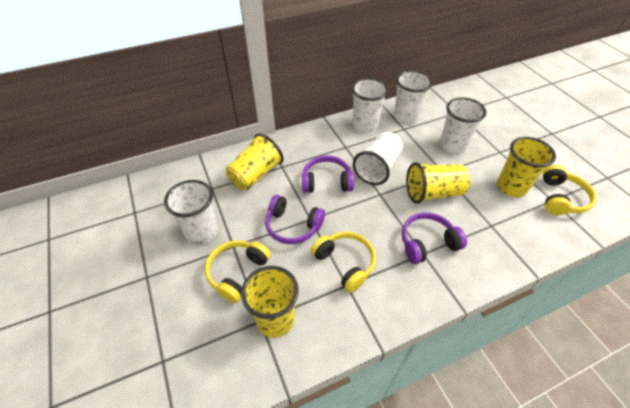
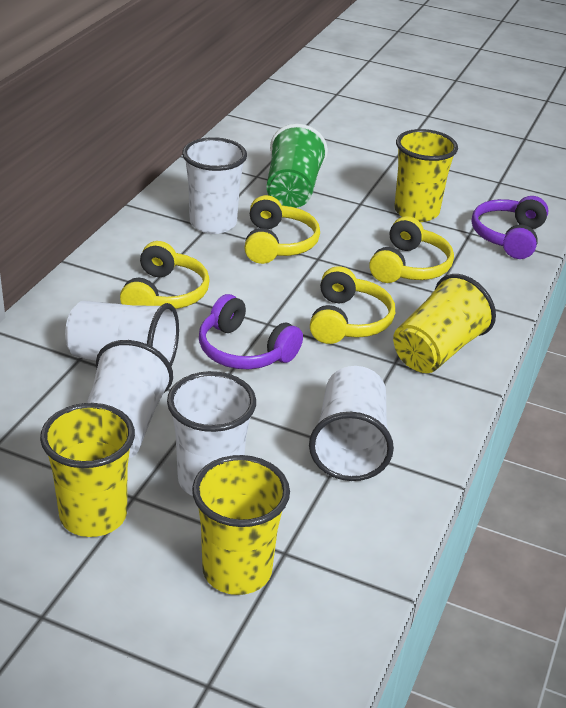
green cup: 0 -> 1
purple headphones: 3 -> 2
yellow headphones: 3 -> 4

